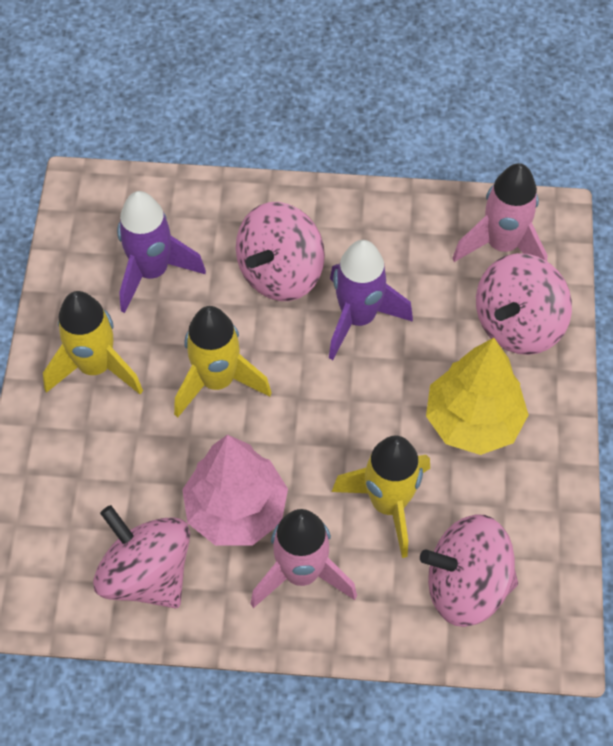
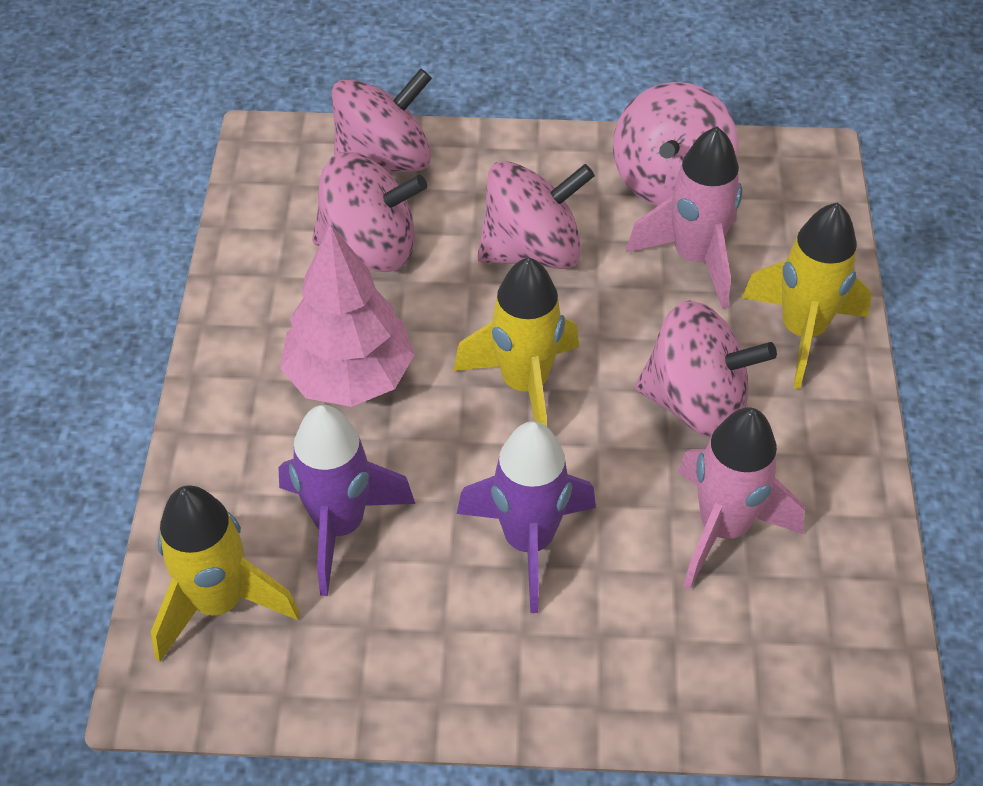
pink spinning top: 4 -> 5
yellow tree: 1 -> 0

